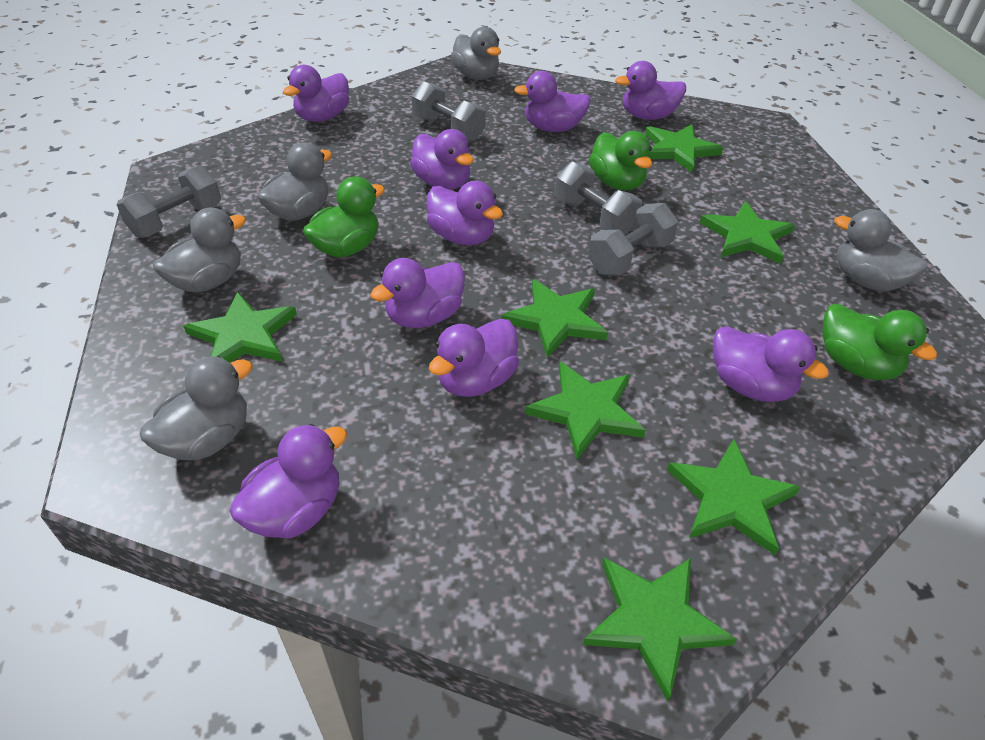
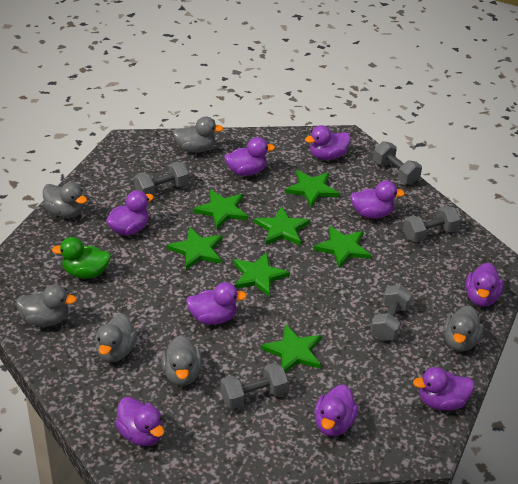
green duck: 3 -> 1
grey duck: 5 -> 6
grey dumbbell: 4 -> 5

